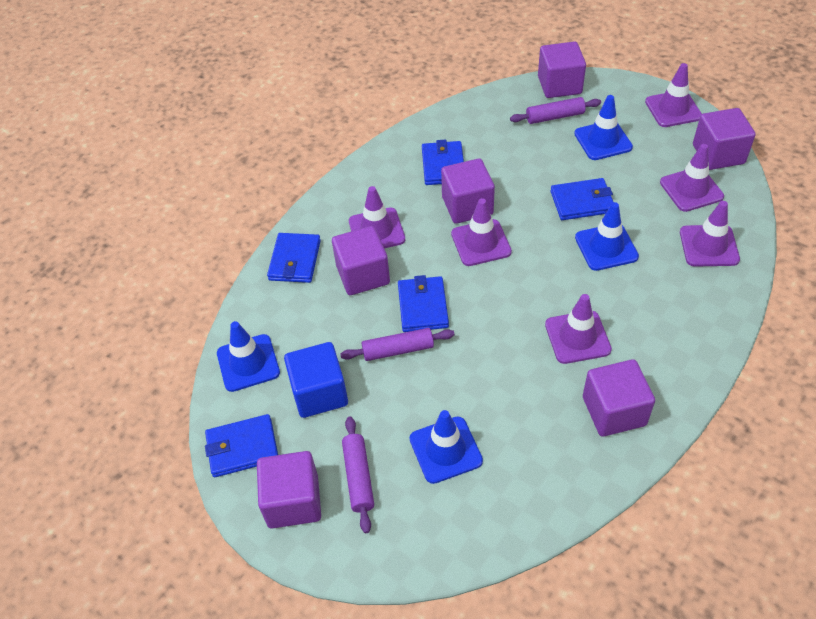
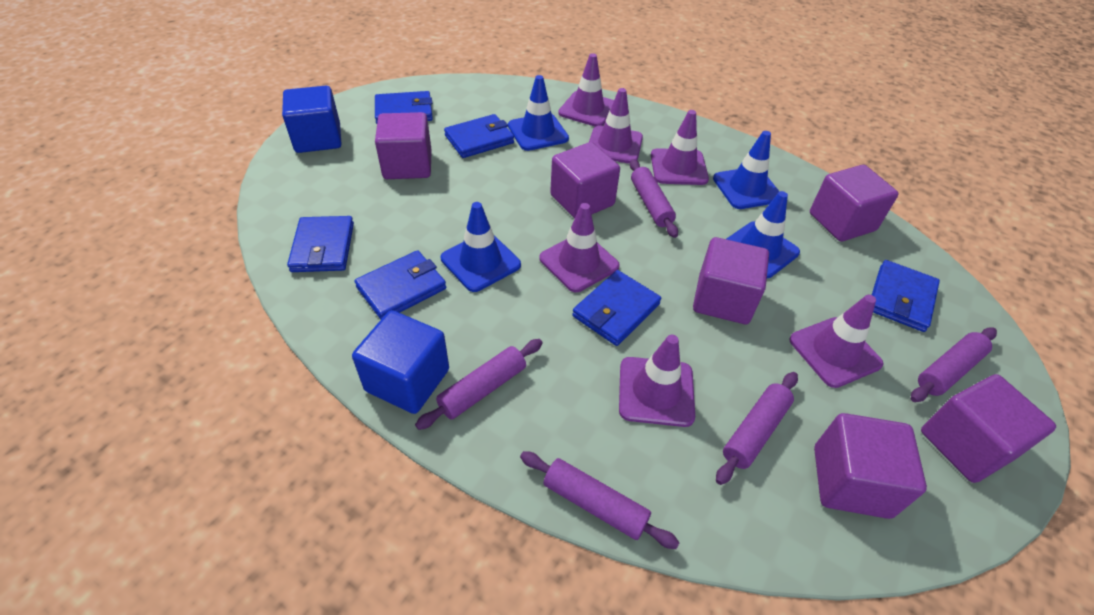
blue cube: 1 -> 2
blue wallet: 5 -> 6
purple rolling pin: 3 -> 5

